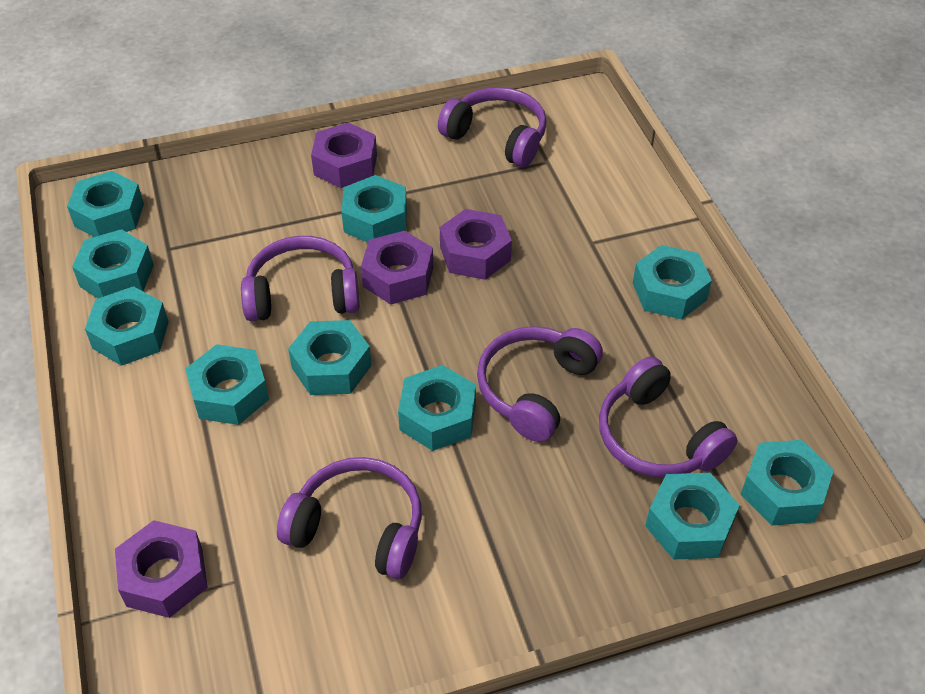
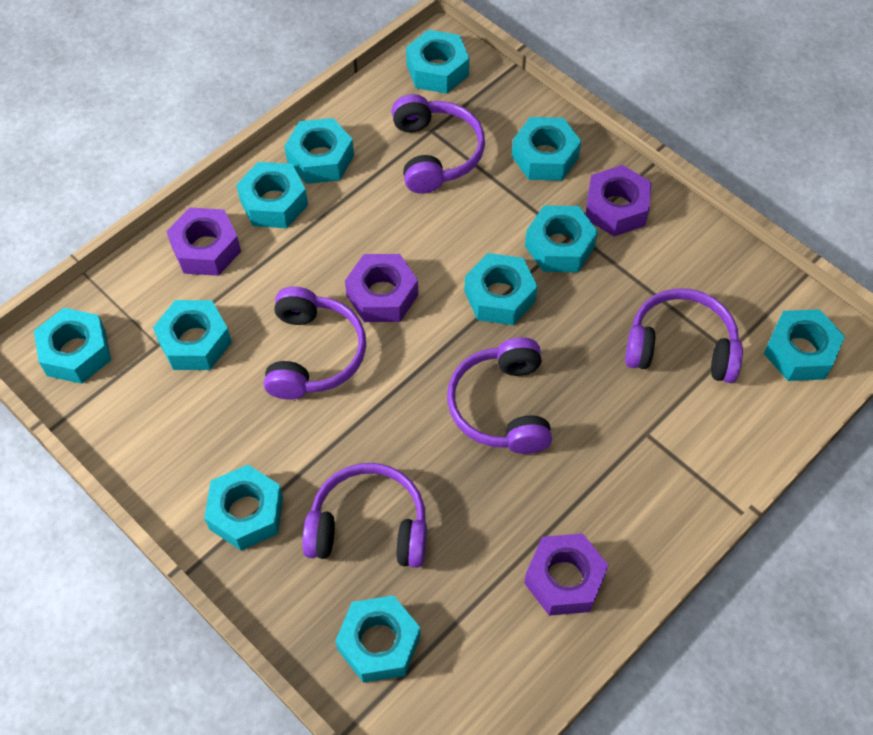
turquoise nut: 10 -> 11

